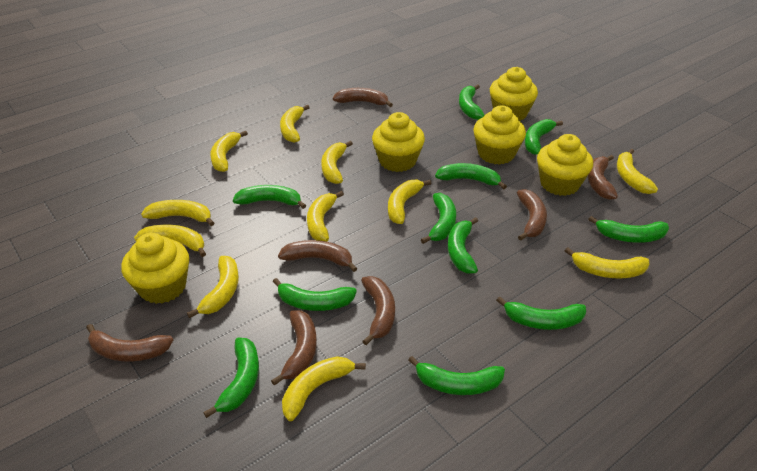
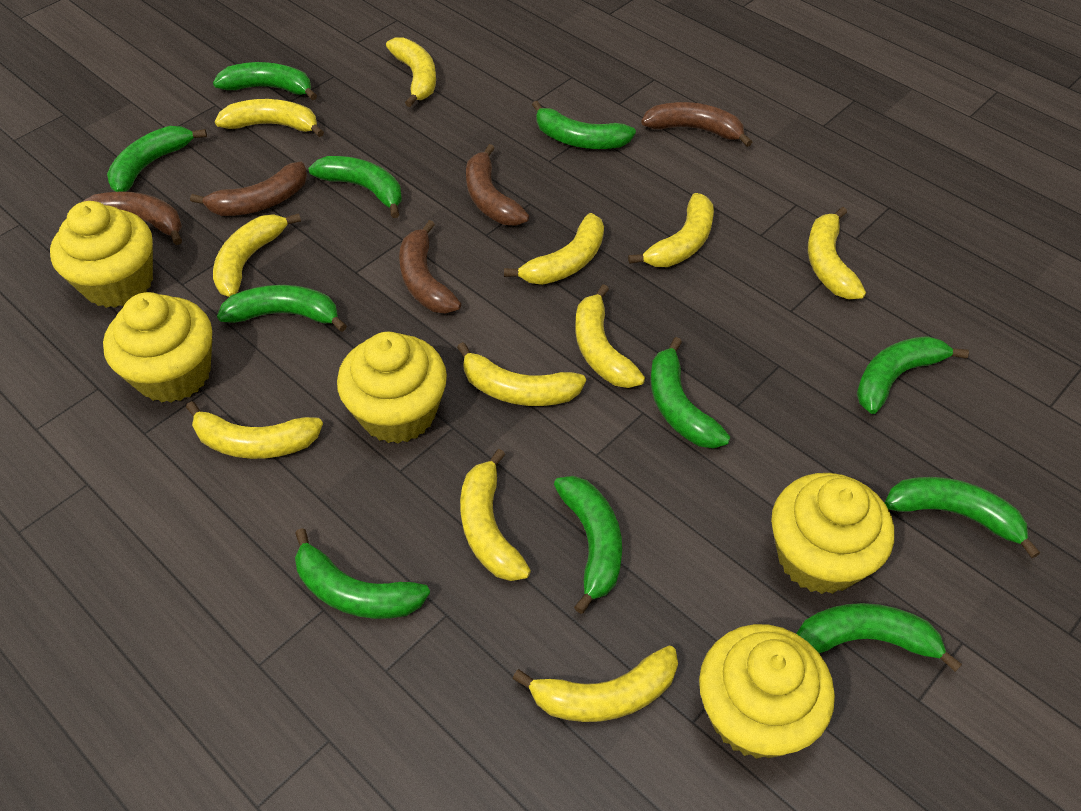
brown banana: 7 -> 5

